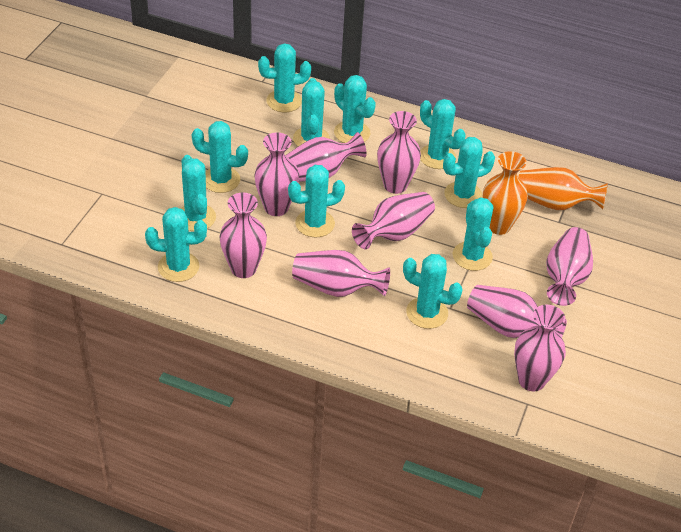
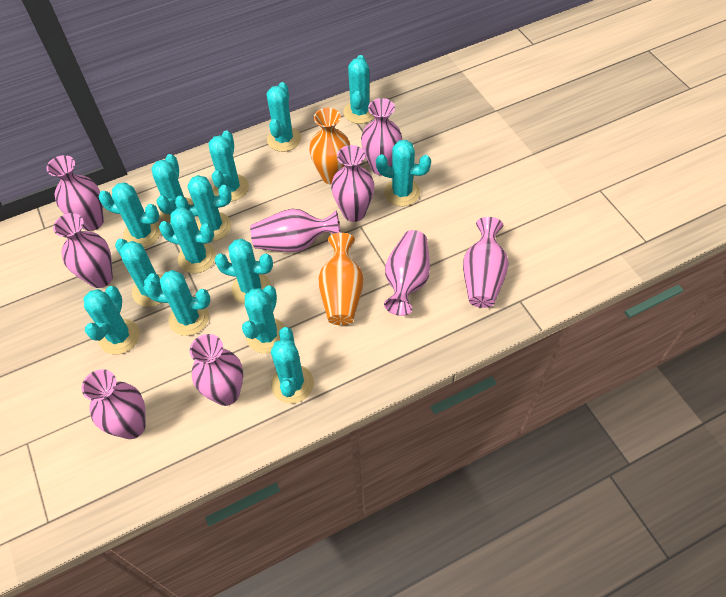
turquoise cactus: 11 -> 14

